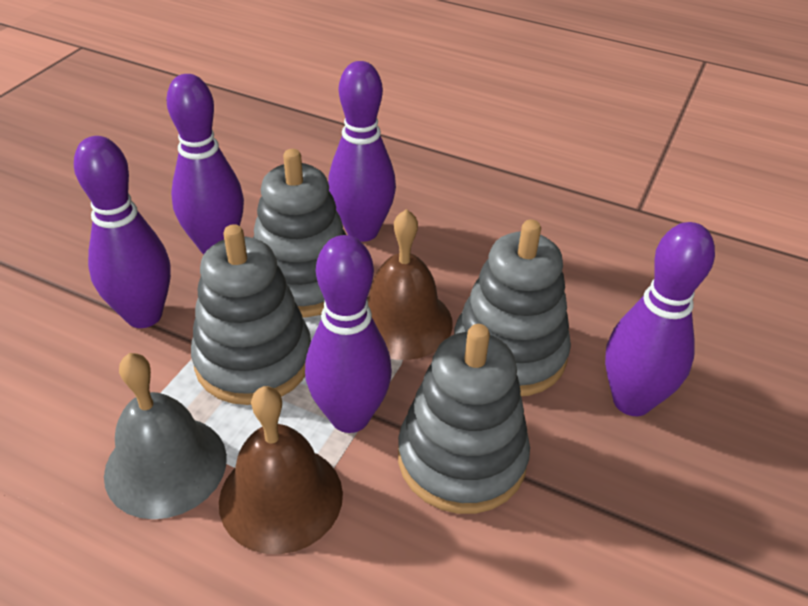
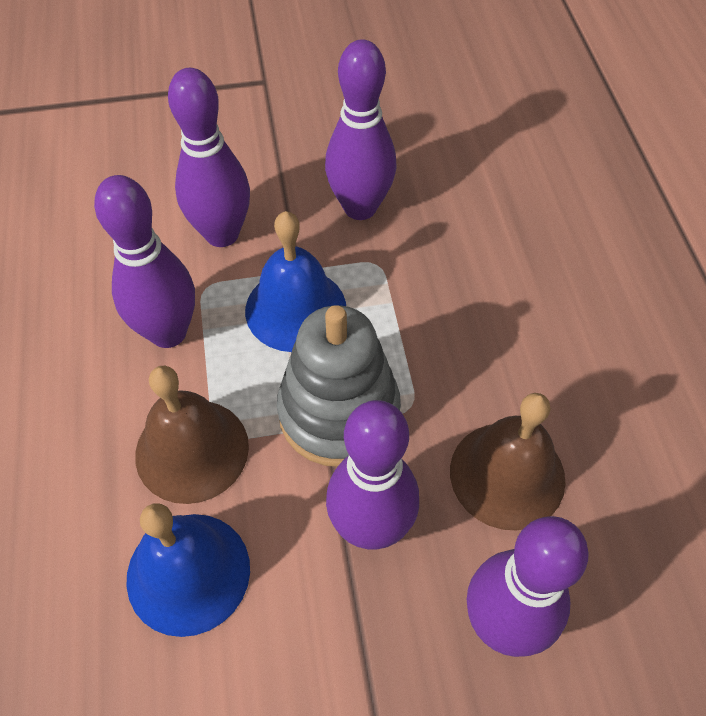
blue bell: 0 -> 2
grey bell: 1 -> 0
grey stacking toy: 4 -> 1

